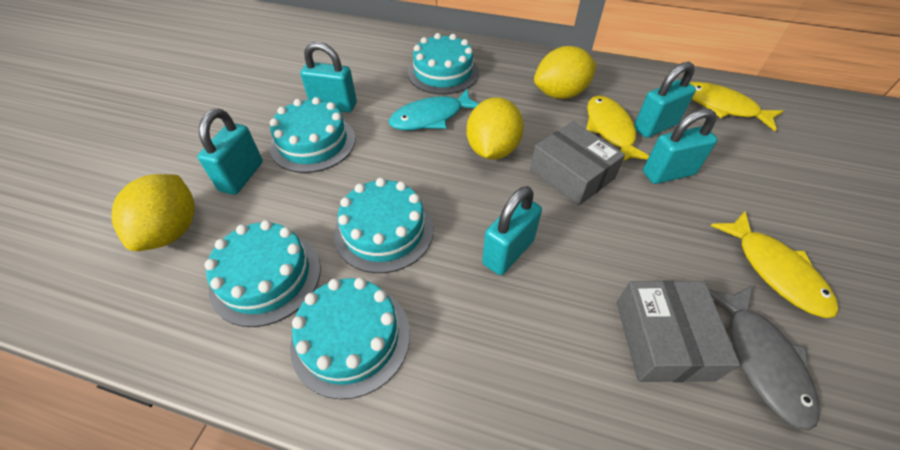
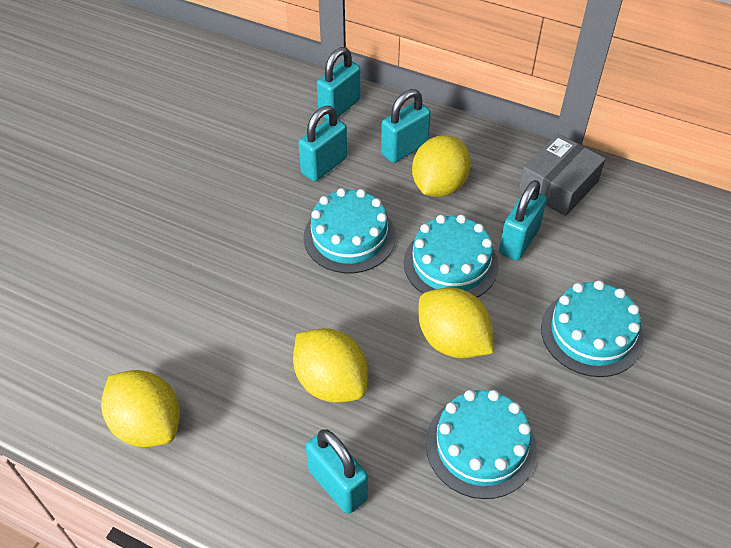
grey box: 2 -> 1
grey fish: 1 -> 0
turquoise cake: 5 -> 4
turquoise fish: 1 -> 0
yellow fish: 3 -> 0
yellow lemon: 3 -> 4

